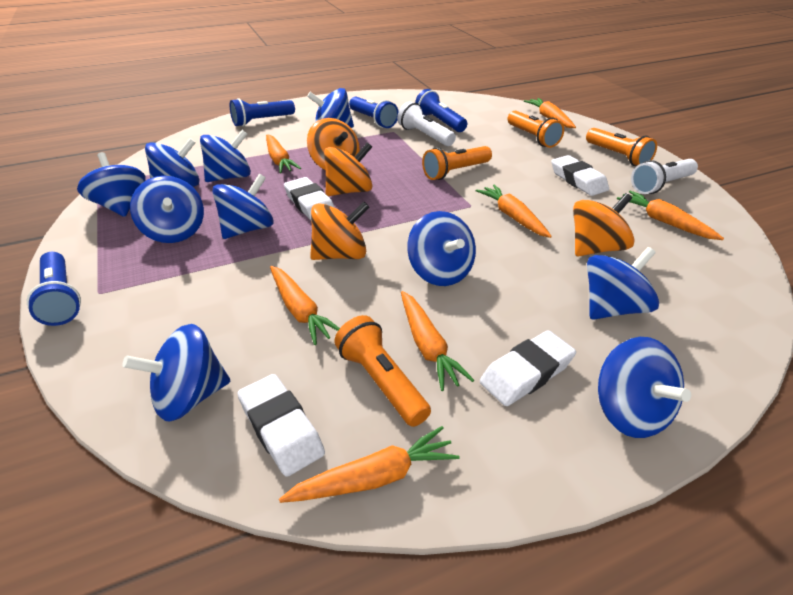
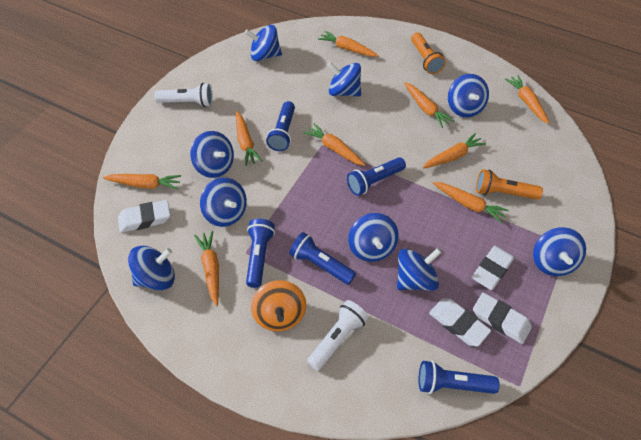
blue flashlight: 4 -> 5
blue spinning top: 10 -> 9
orange carrot: 7 -> 9
orange flashlight: 4 -> 2
orange spinning top: 4 -> 1

